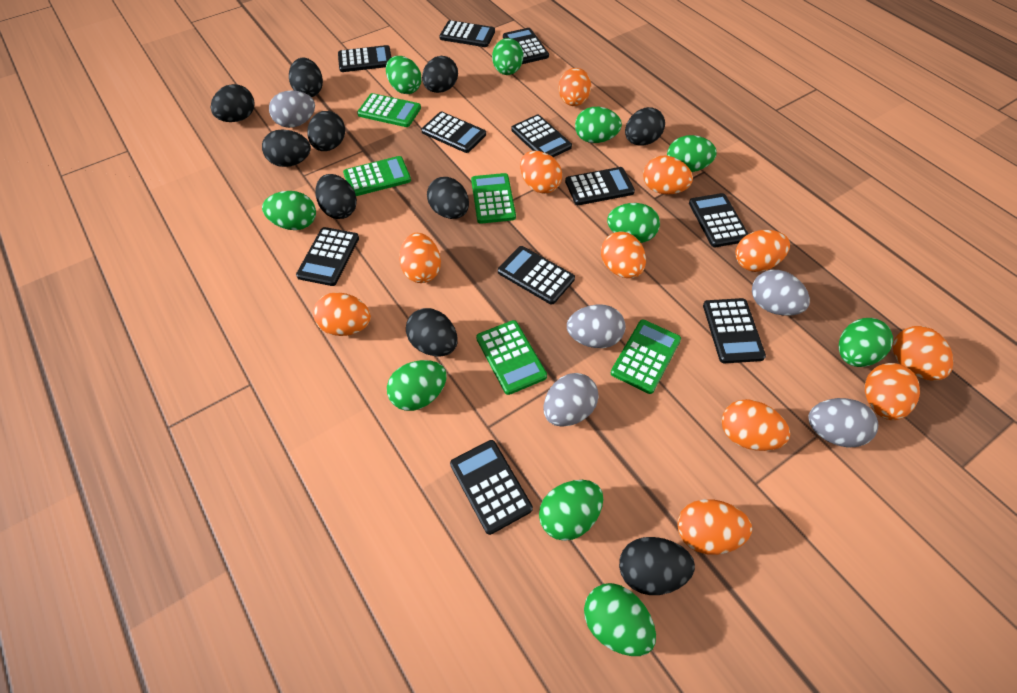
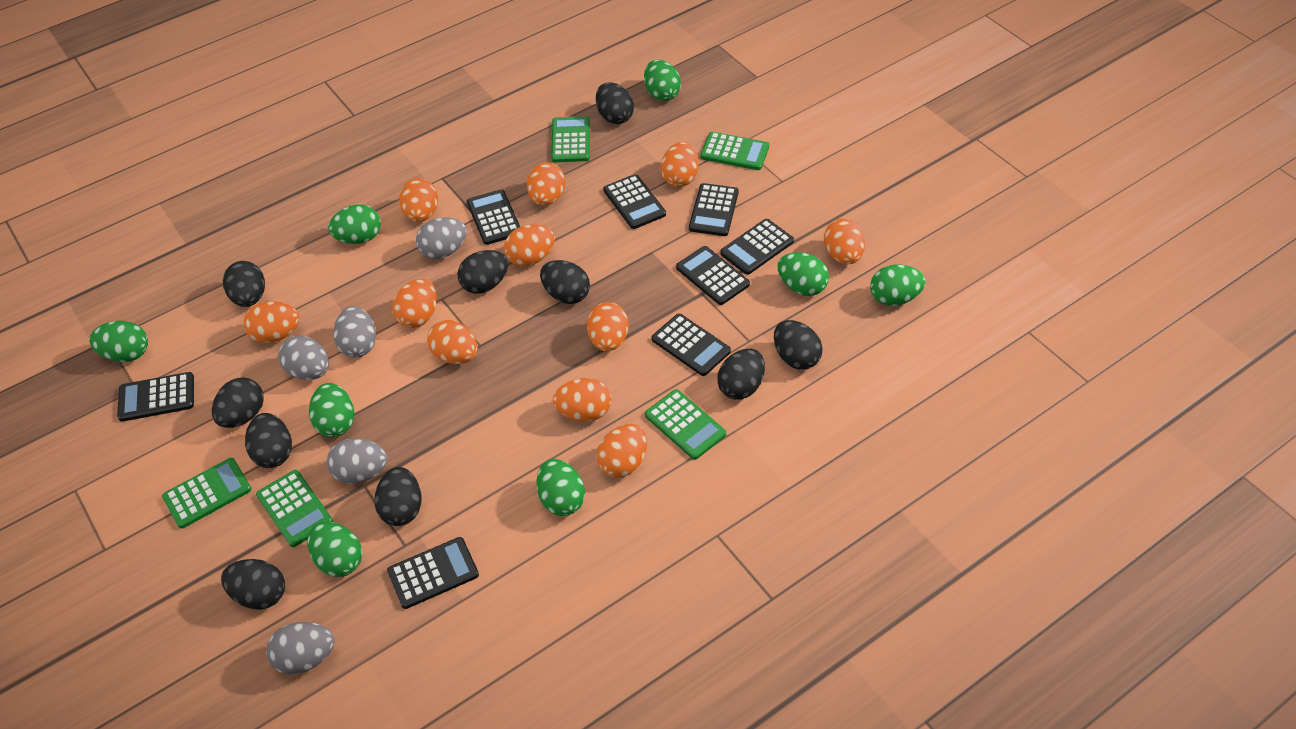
black calculator: 11 -> 8
green egg: 10 -> 8

